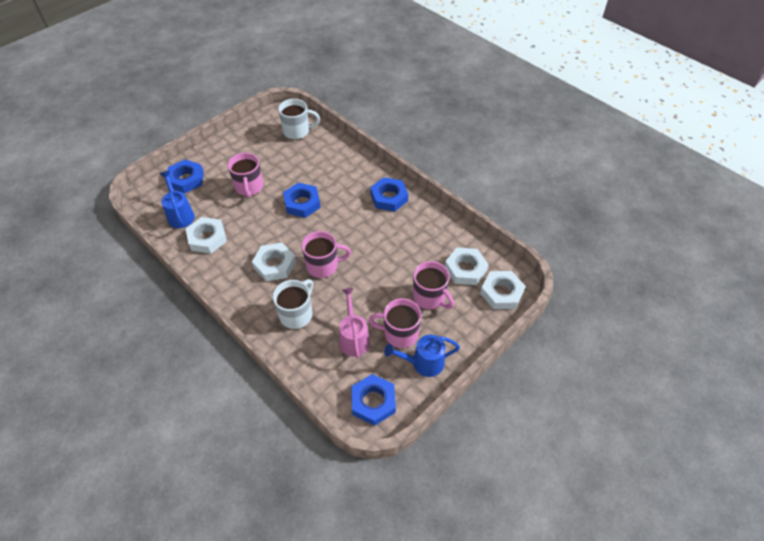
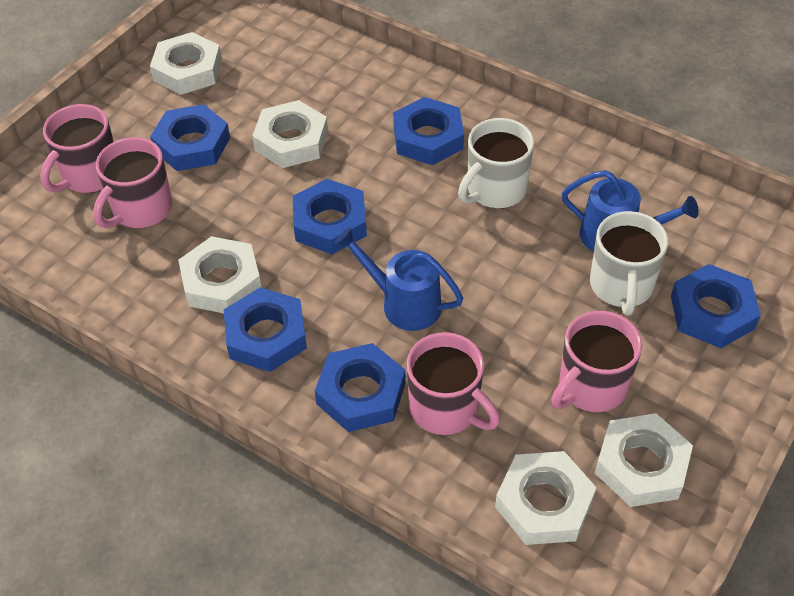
blue nut: 4 -> 6
pink watering can: 1 -> 0
white nut: 4 -> 5

